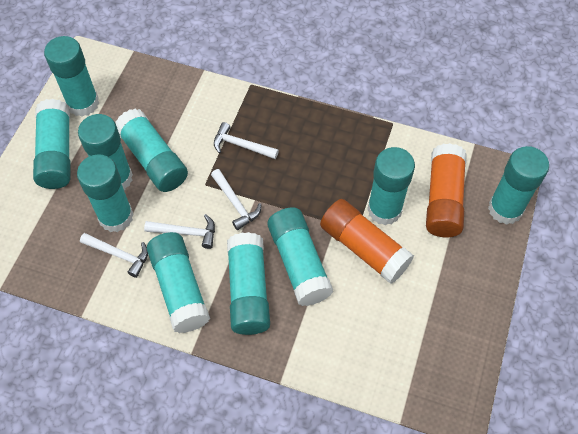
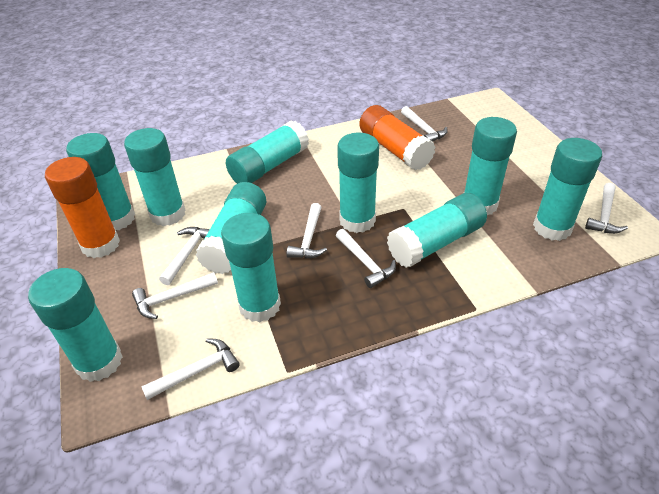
white hammer: 4 -> 7

